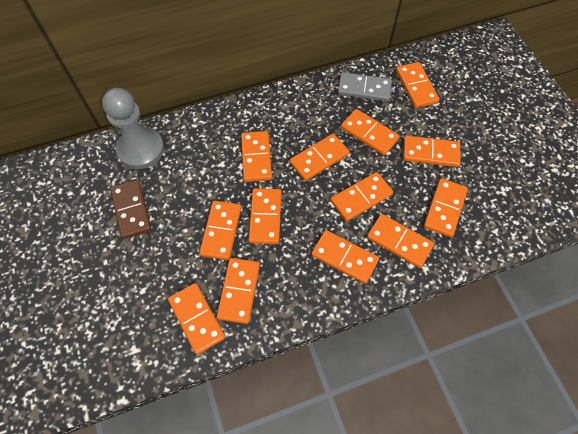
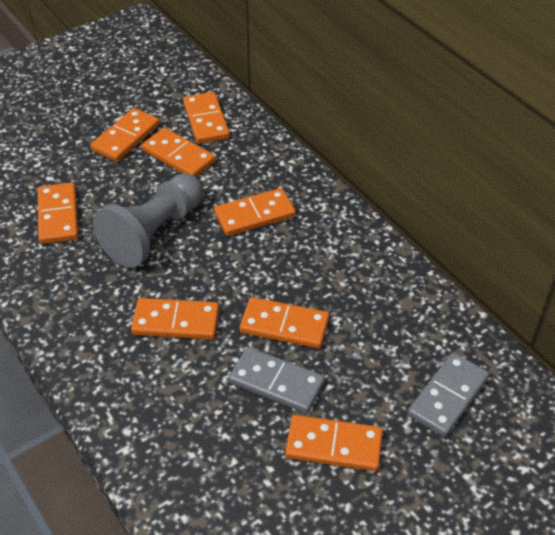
brown domino: 1 -> 0
grey domino: 1 -> 2
orange domino: 13 -> 8

